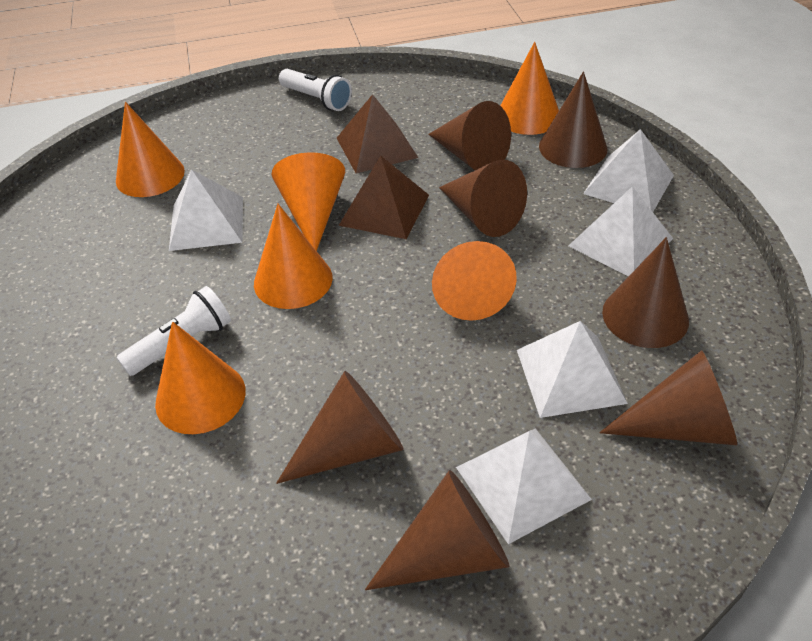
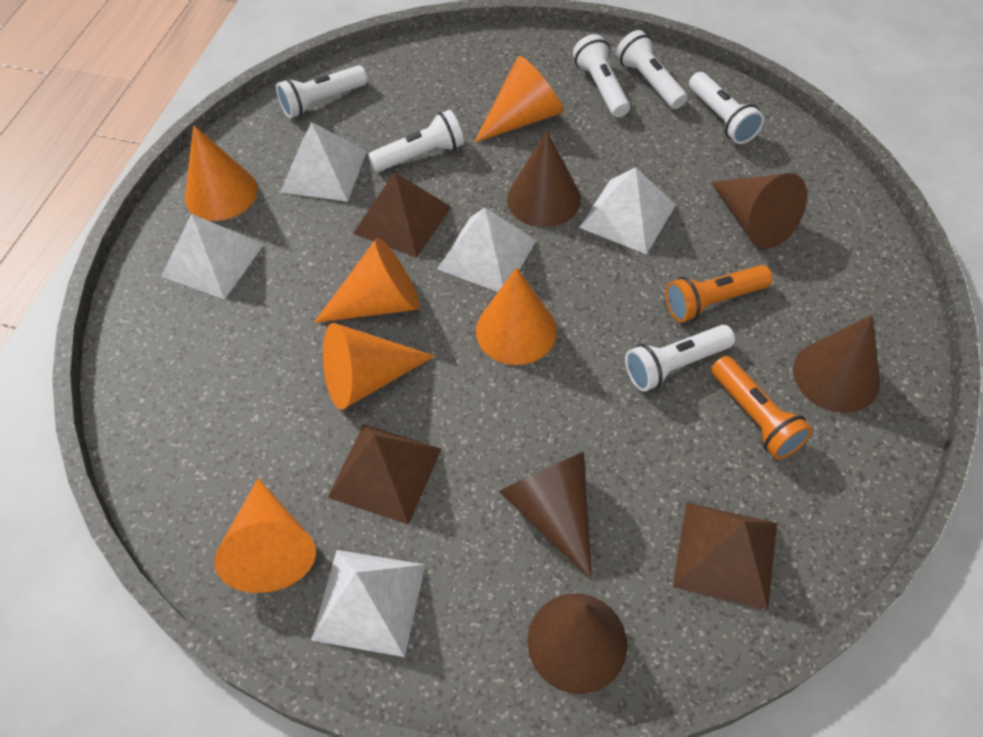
brown cone: 7 -> 5
brown pyramid: 2 -> 3
orange flashlight: 0 -> 2
white flashlight: 2 -> 6

